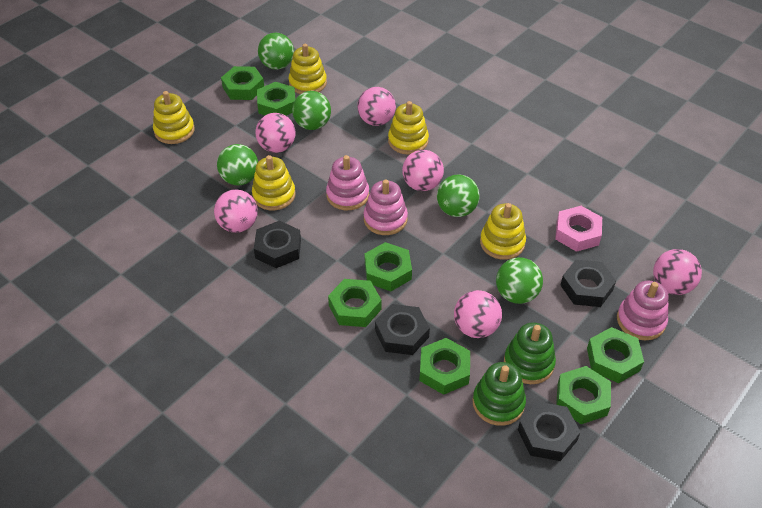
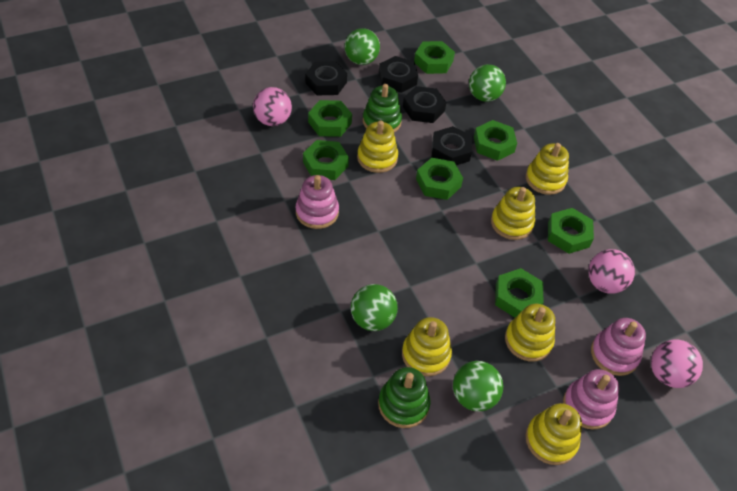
green ball: 5 -> 4
pink ball: 6 -> 3
pink nut: 1 -> 0
yellow stacking toy: 5 -> 6

